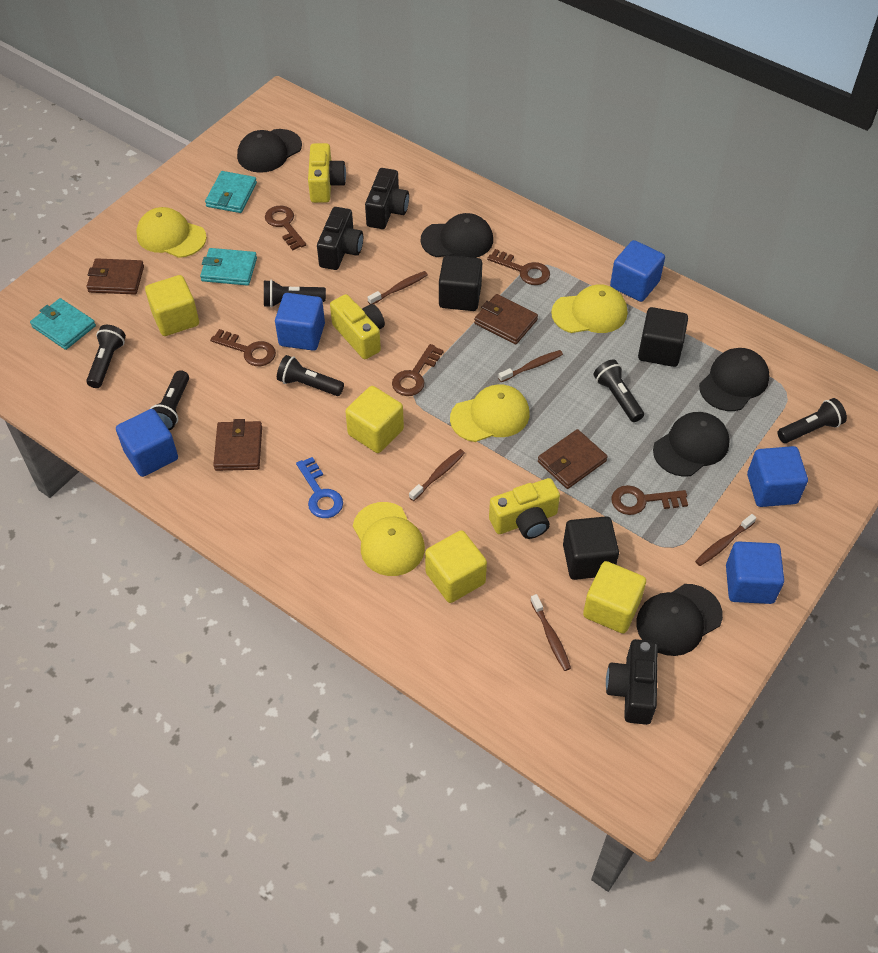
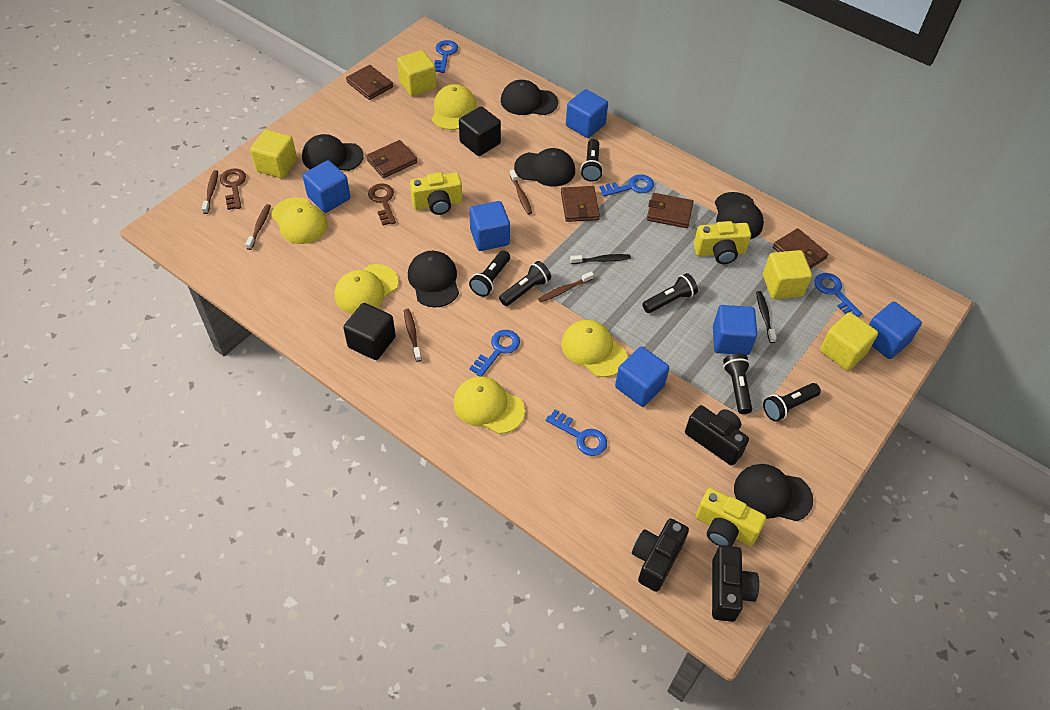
black cap: 5 -> 6
black cube: 3 -> 2
black toothbrush: 0 -> 2
blue cube: 5 -> 6
blue key: 1 -> 5
brown key: 5 -> 2
brown wallet: 4 -> 5
turquoise wallet: 3 -> 0
yellow cap: 4 -> 5

